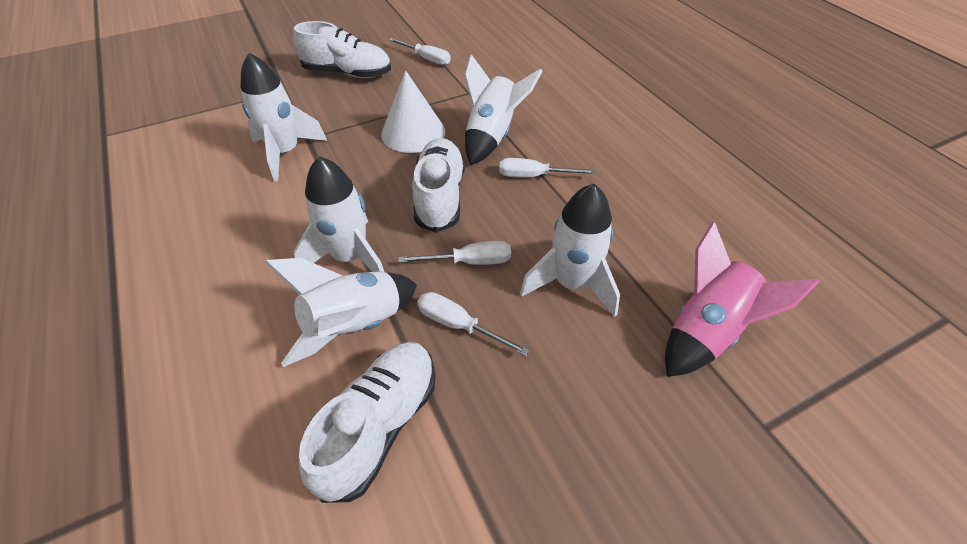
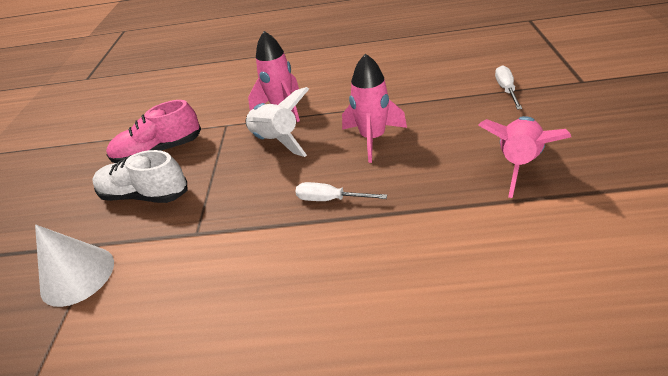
pink rocket: 1 -> 3
pink shoe: 0 -> 1
white rocket: 5 -> 1
white screwdriver: 4 -> 2
white shoe: 3 -> 1

